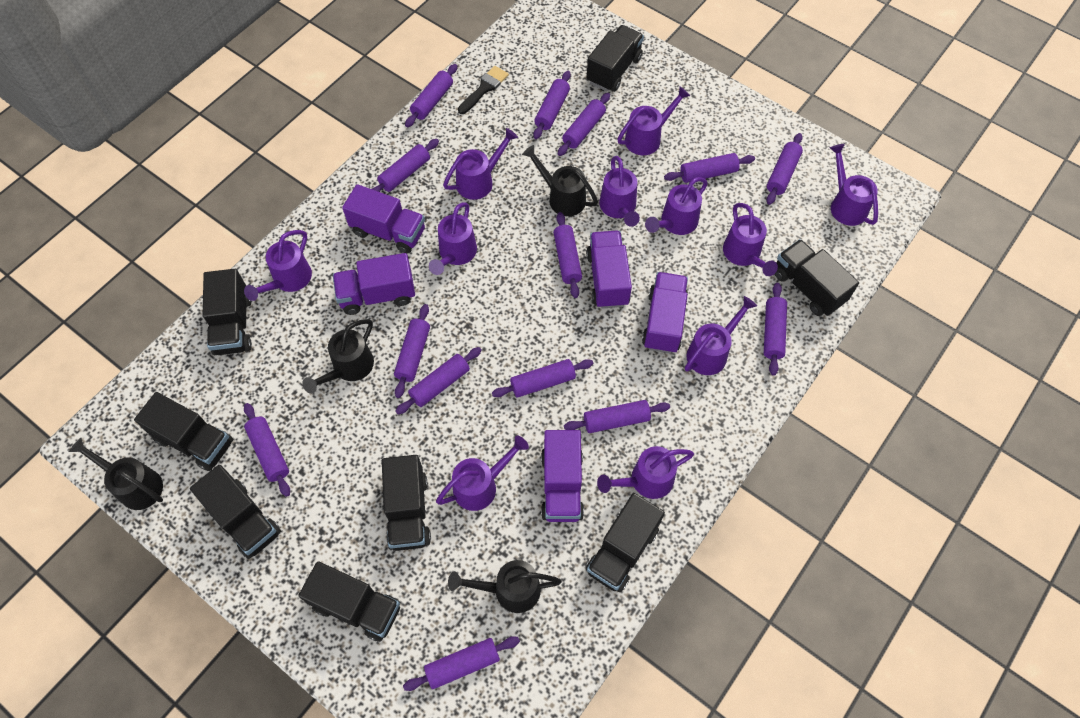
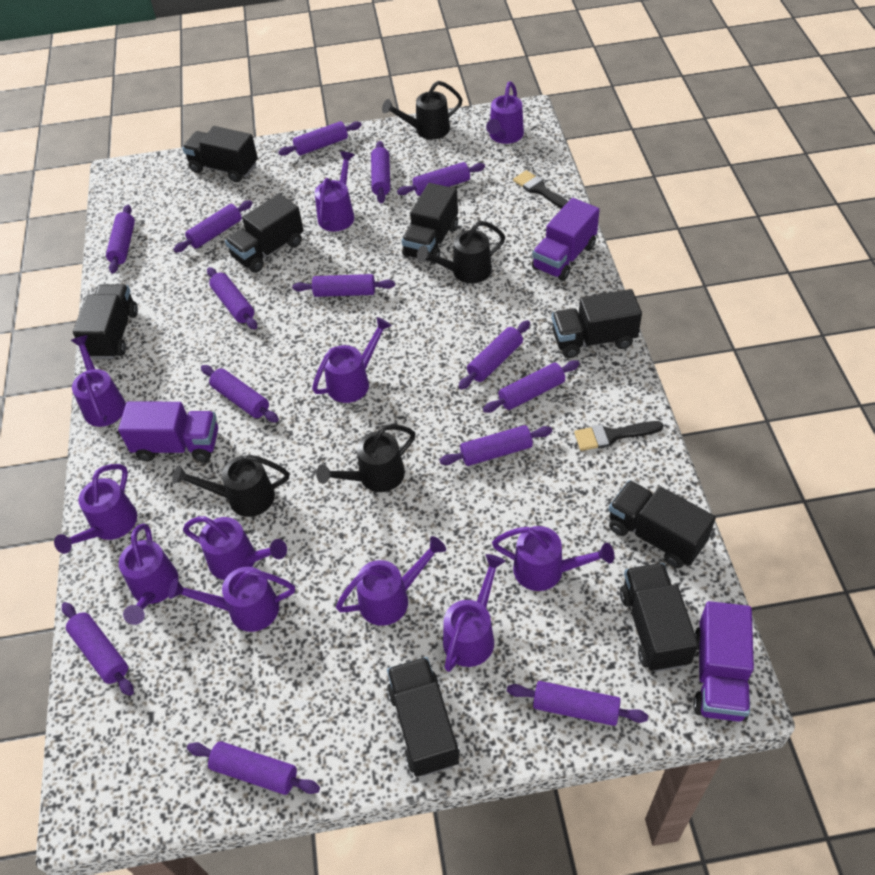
black brush: 1 -> 2
purple truck: 5 -> 3

